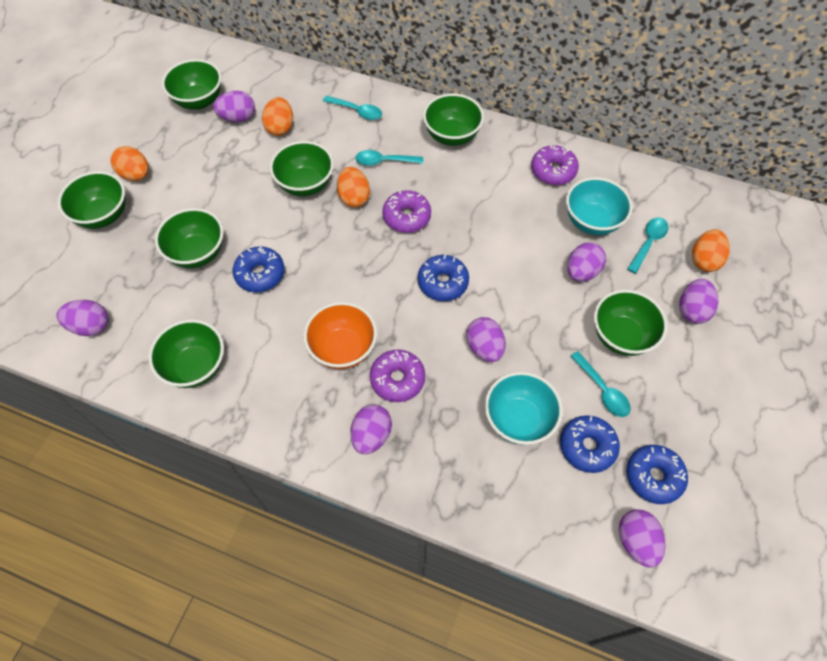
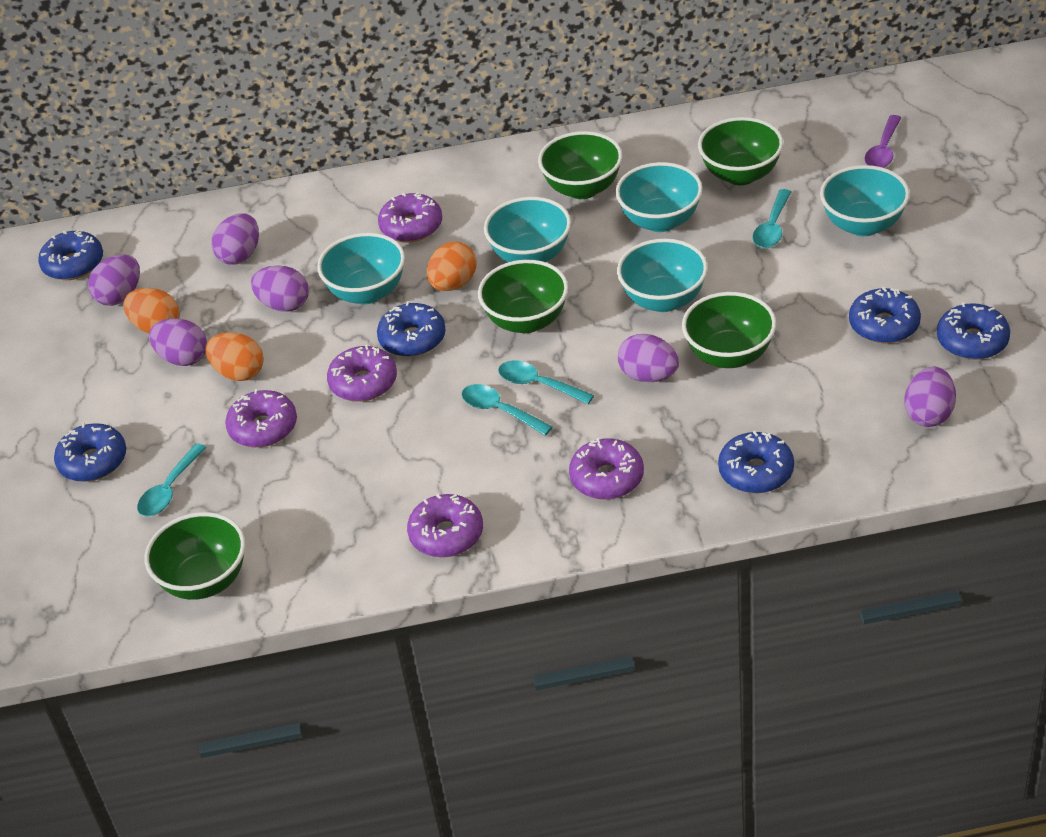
blue donut: 4 -> 6
green bowl: 7 -> 5
orange bowl: 1 -> 0
orange egg: 4 -> 3
purple donut: 3 -> 5
purple egg: 7 -> 6
purple spoon: 0 -> 1
turquoise bowl: 2 -> 5

